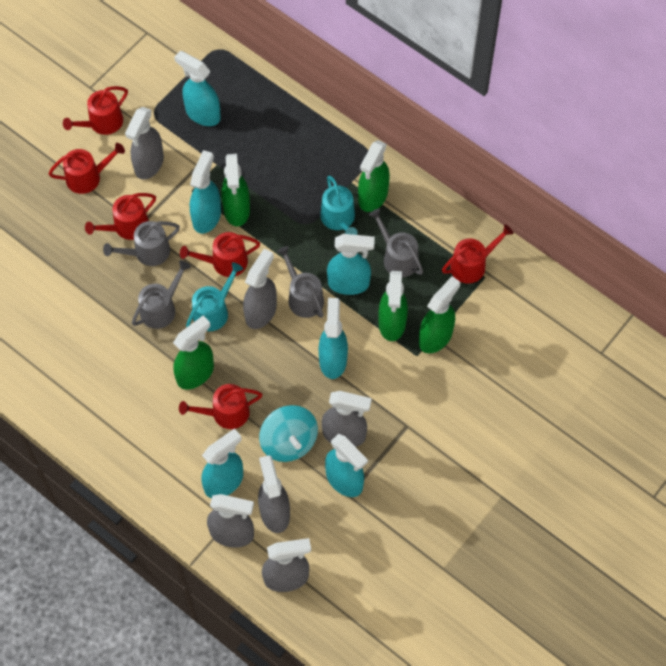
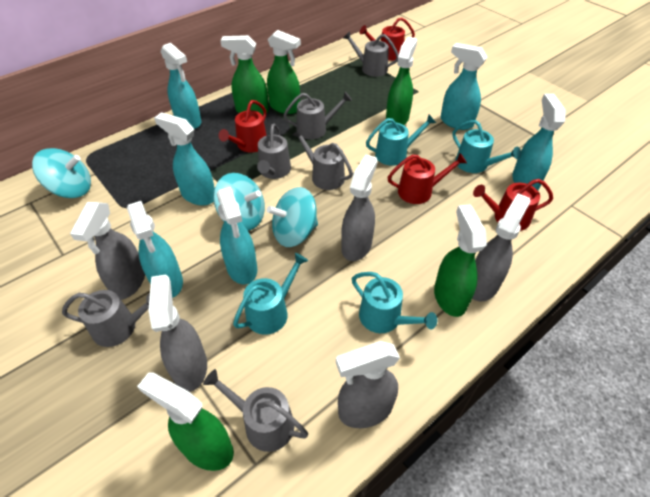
grey spray bottle: 6 -> 5
grey watering can: 4 -> 6
red watering can: 6 -> 4
turquoise spinning top: 1 -> 3
turquoise watering can: 2 -> 4

